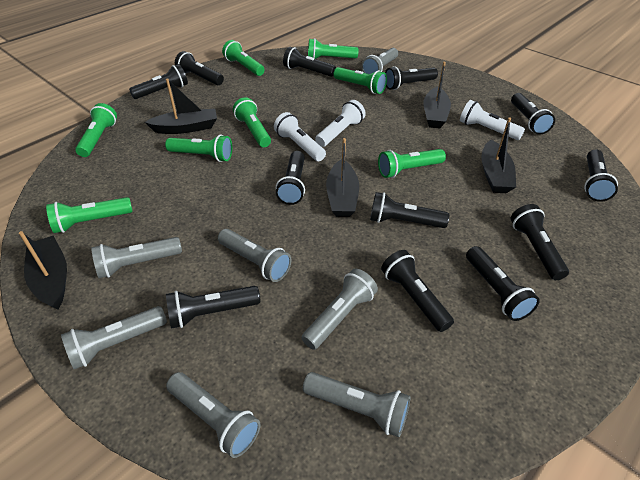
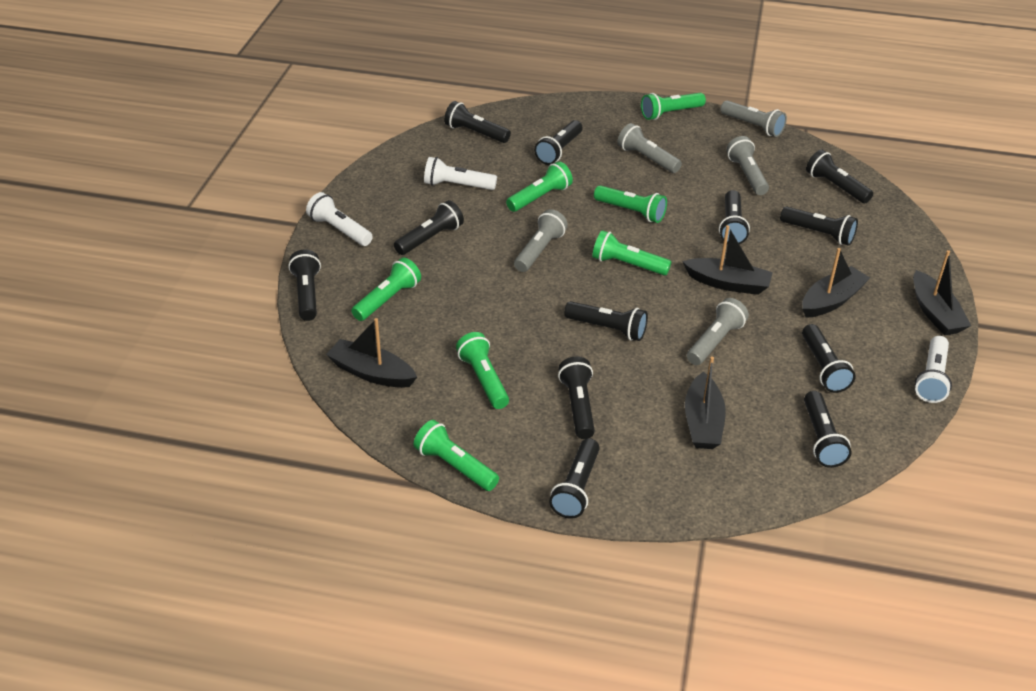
green flashlight: 8 -> 7
grey flashlight: 7 -> 5

